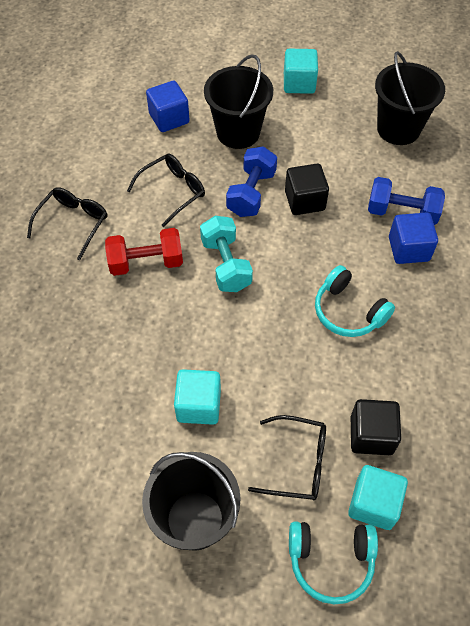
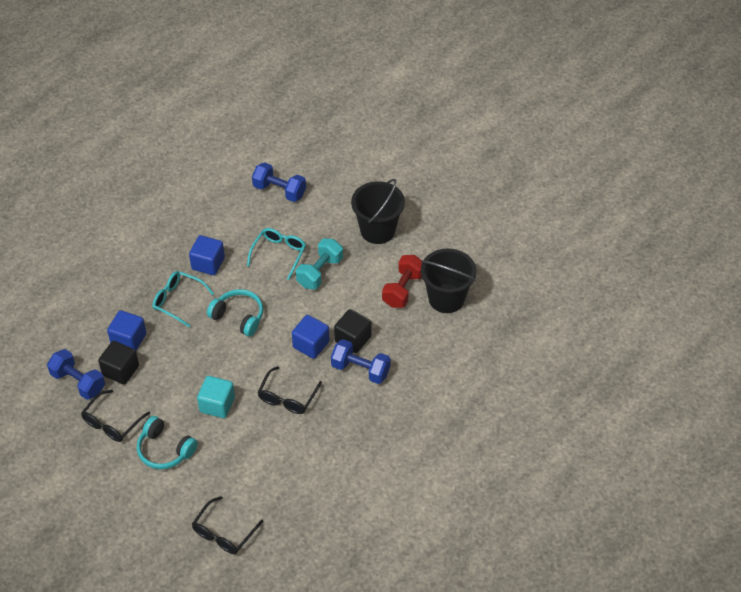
black bucket: 3 -> 2
blue cube: 2 -> 3
blue dumbbell: 2 -> 3
turquoise cube: 3 -> 1
turquoise glasses: 0 -> 2

